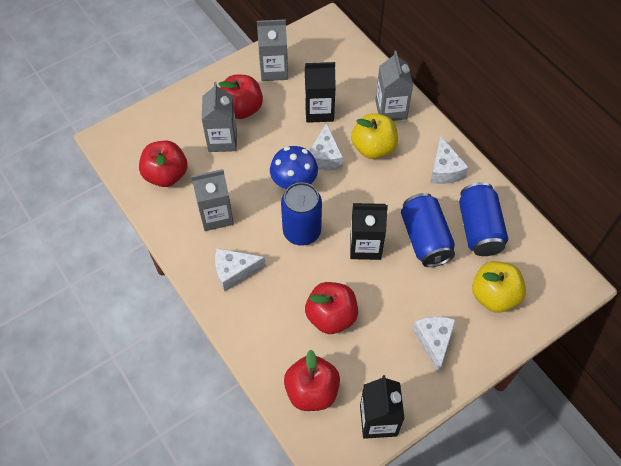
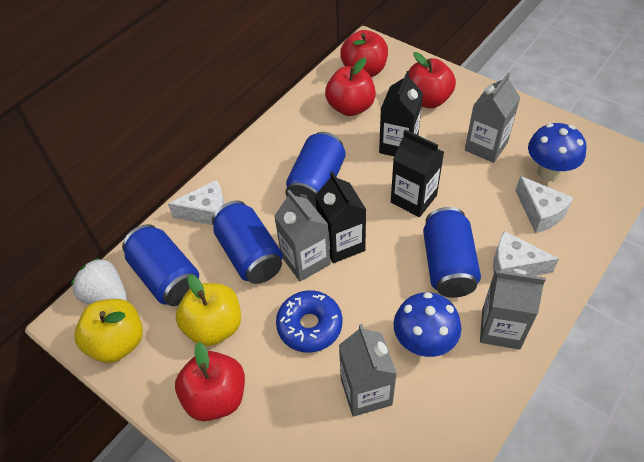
blue can: 3 -> 4
blue donut: 0 -> 1
blue mushroom: 1 -> 2
white cheese: 4 -> 3
white strawberry: 0 -> 1

